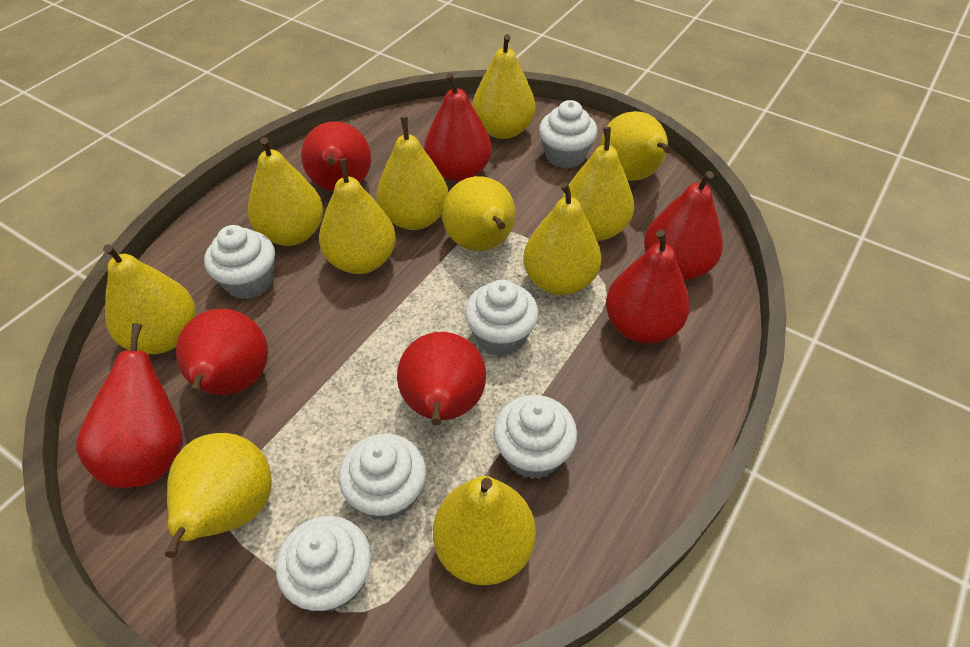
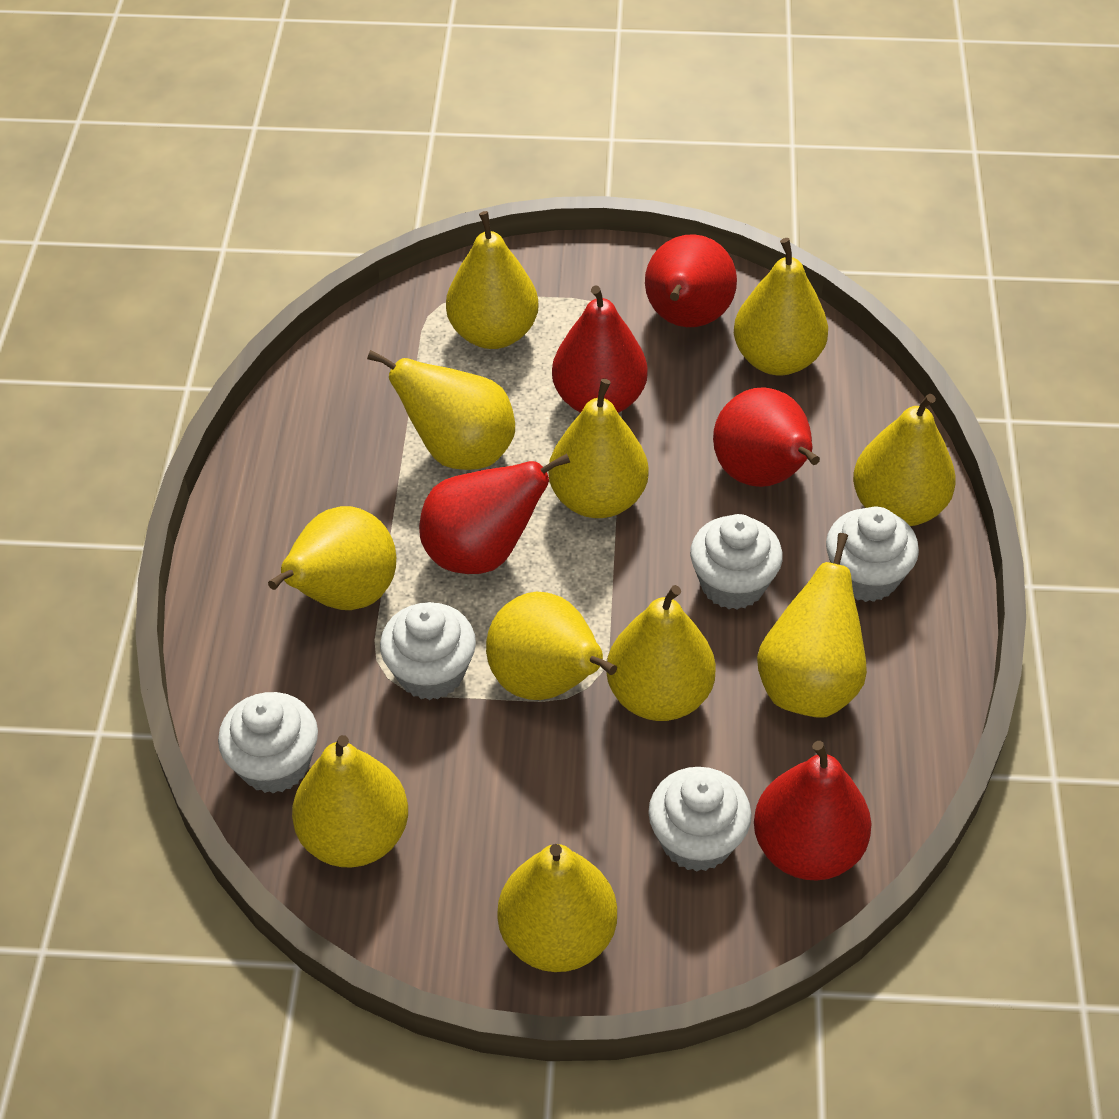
red pear: 7 -> 5
white cupcake: 6 -> 5

